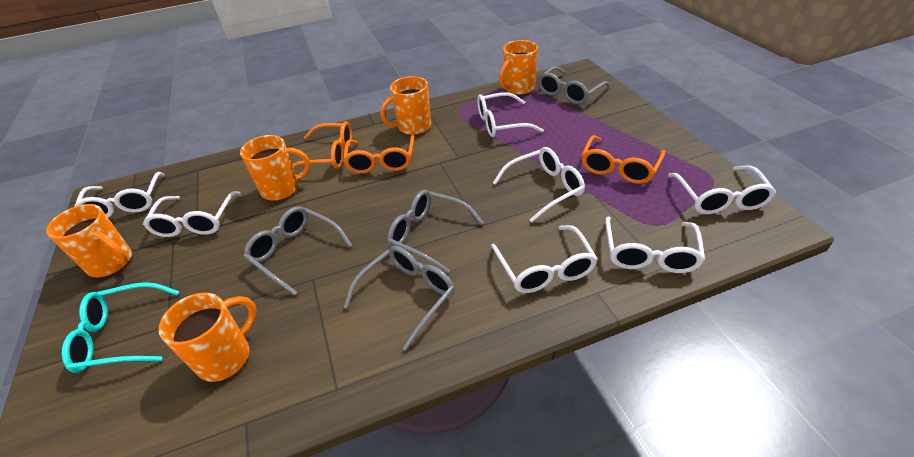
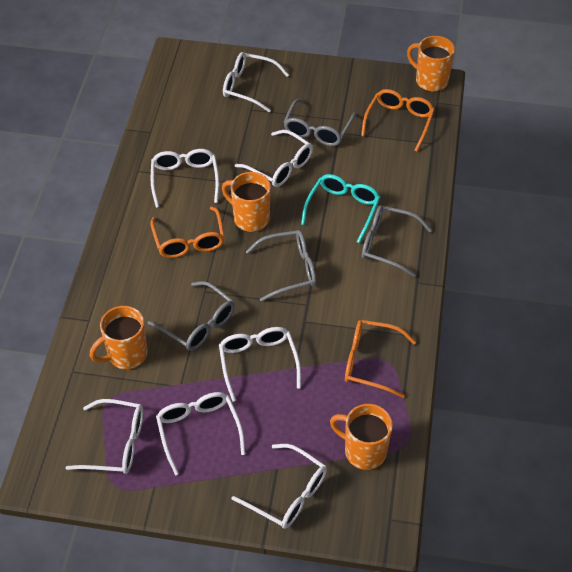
orange mug: 5 -> 4

